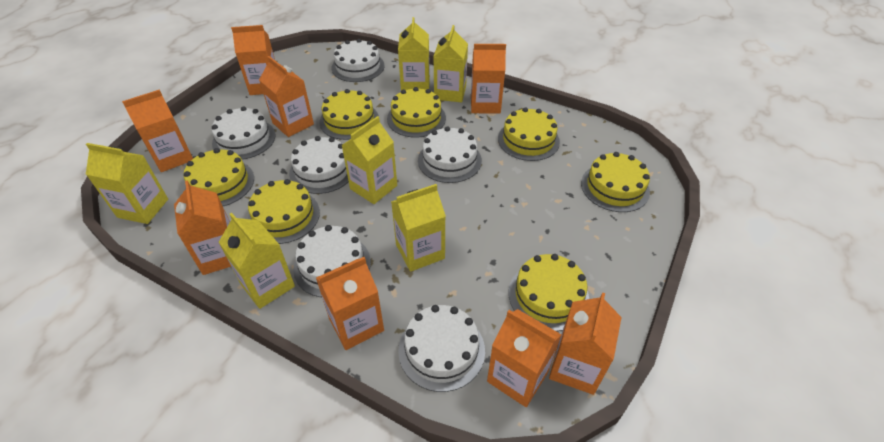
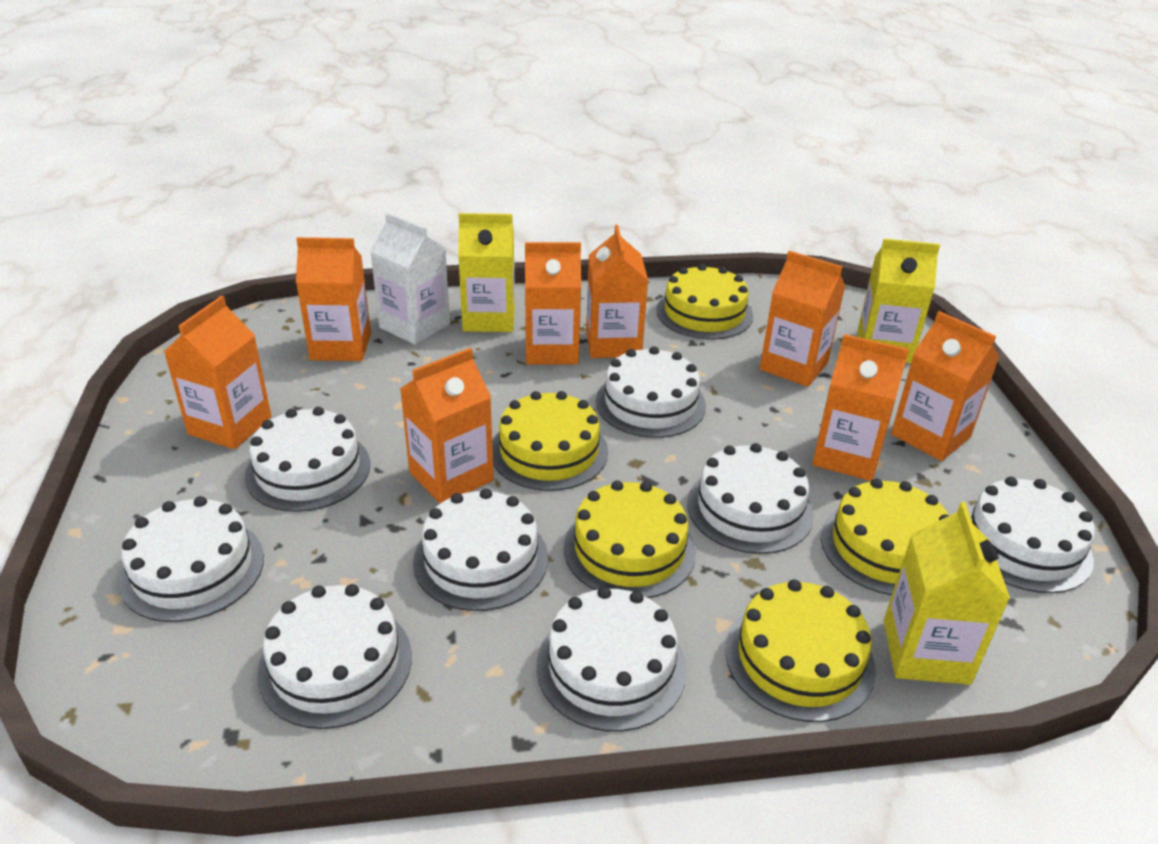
white cake: 6 -> 8
white carton: 0 -> 1
yellow cake: 7 -> 5
yellow carton: 6 -> 3

